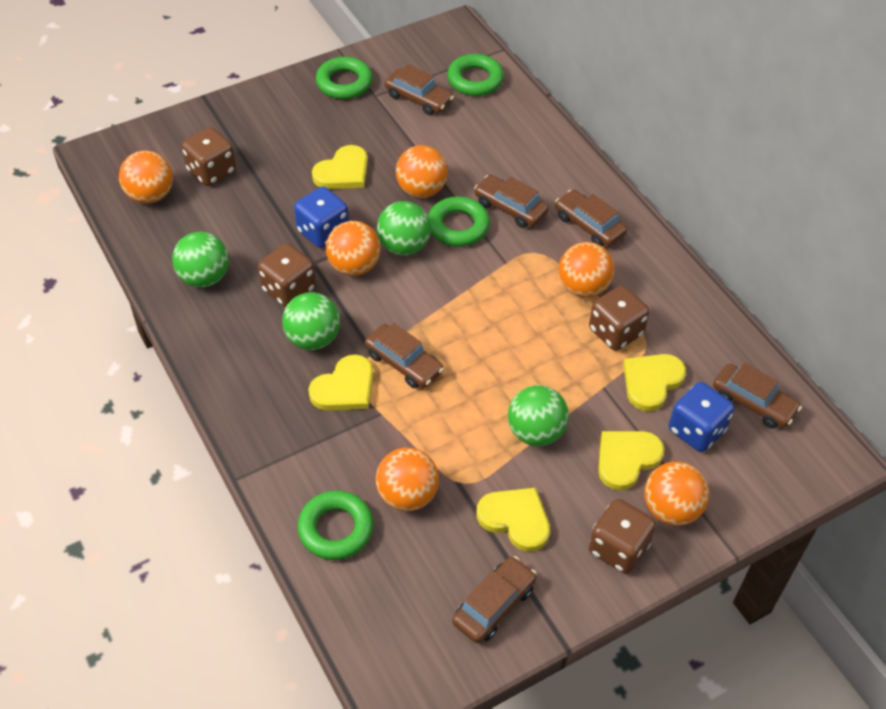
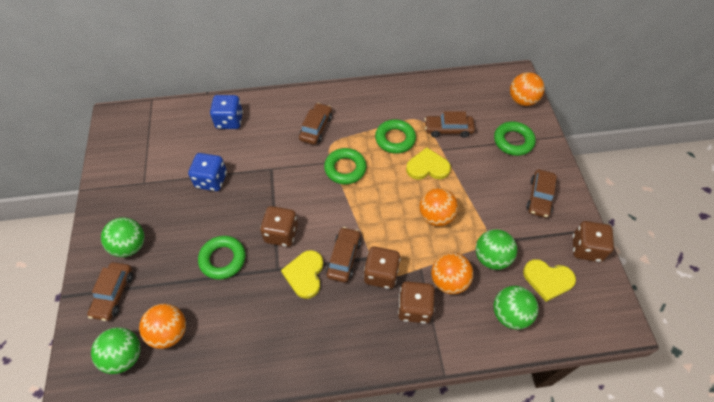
brown car: 6 -> 5
orange ball: 6 -> 4
yellow heart: 5 -> 3

